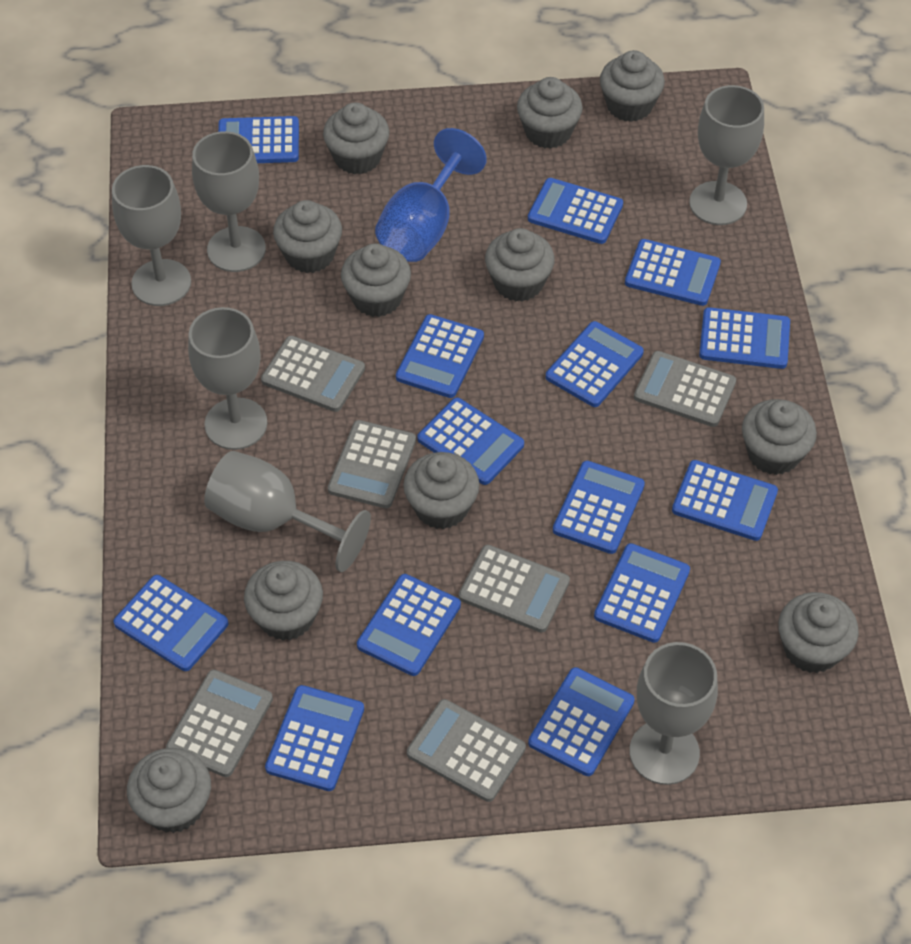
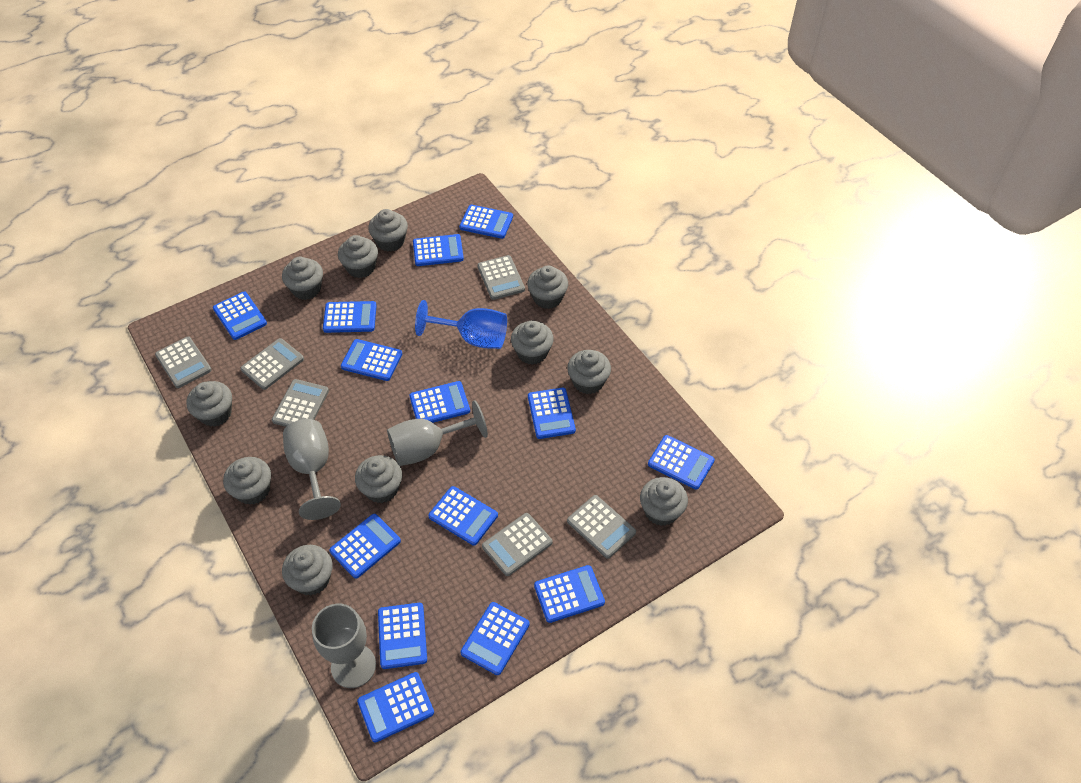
grey goblet: 6 -> 3

